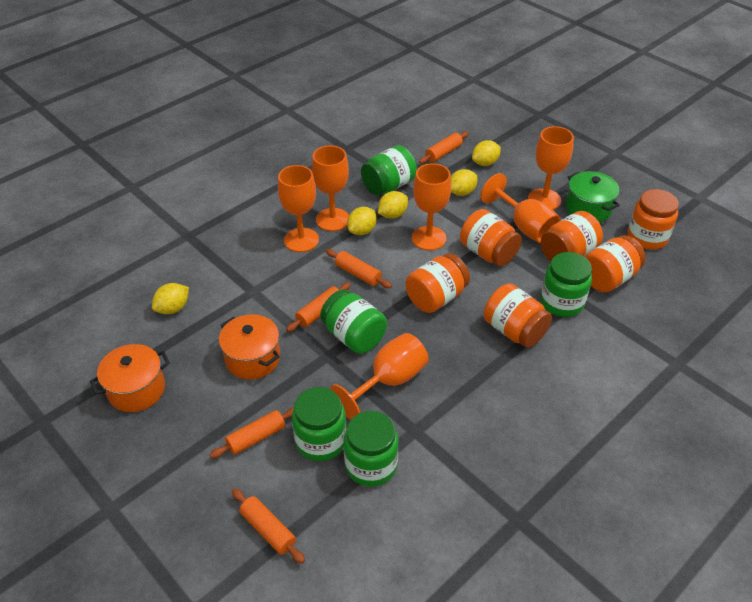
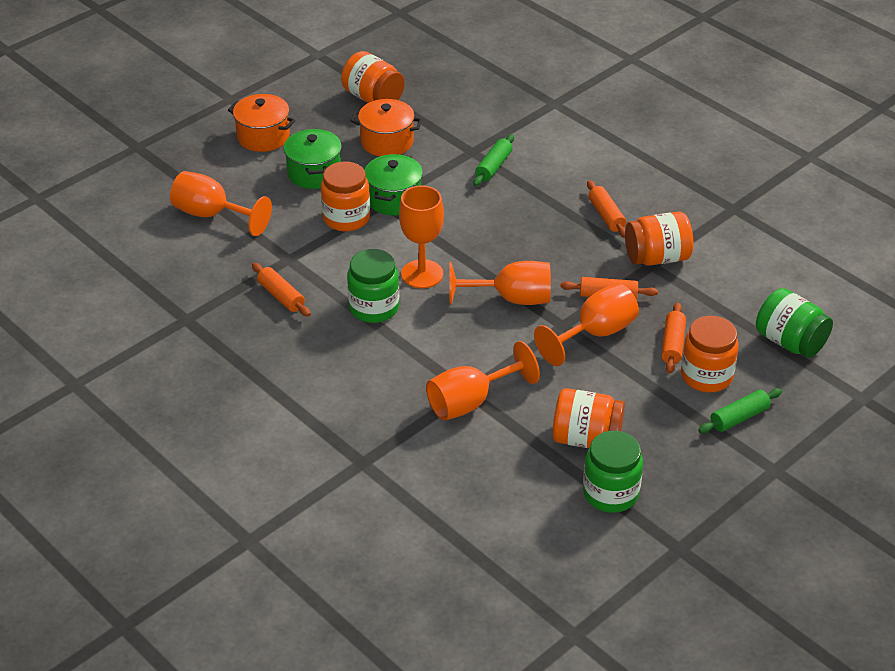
green jar: 5 -> 3
green pot: 1 -> 2
green rolling pin: 0 -> 2
orange goblet: 6 -> 5
orange jar: 6 -> 5
orange rolling pin: 5 -> 4
yellow lemon: 5 -> 0

